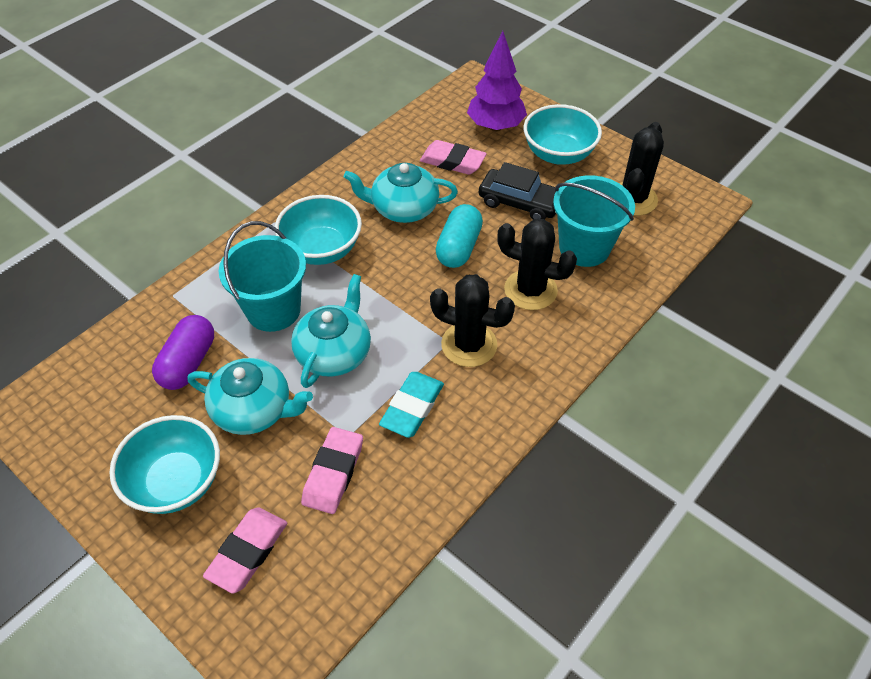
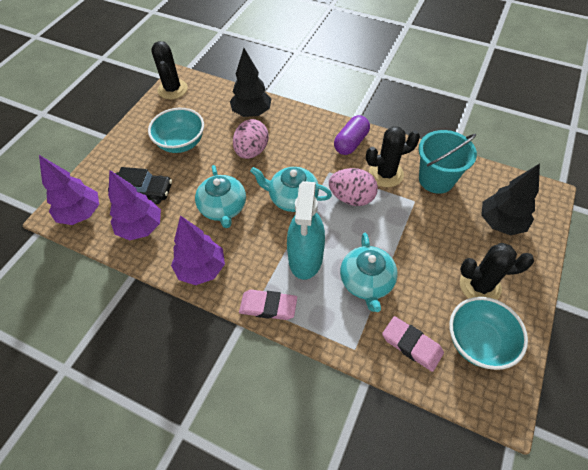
black tree: 0 -> 2
pink egg: 0 -> 2
pink eraser: 3 -> 2
purple tree: 1 -> 3
turquoise bowl: 3 -> 2
turquoise bucket: 2 -> 1
turquoise capsule: 1 -> 0
turquoise eraser: 1 -> 0
turquoise spray bottle: 0 -> 1

